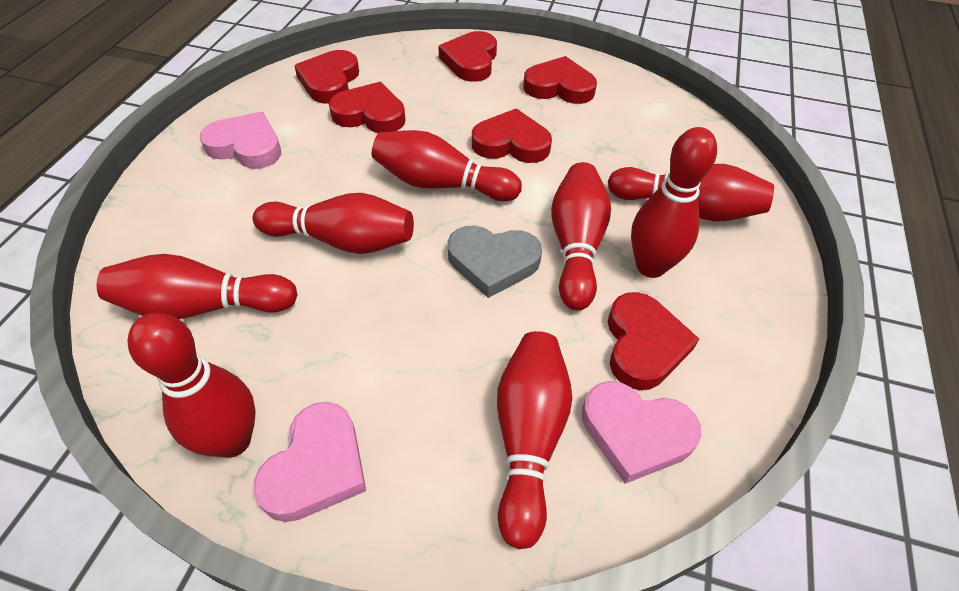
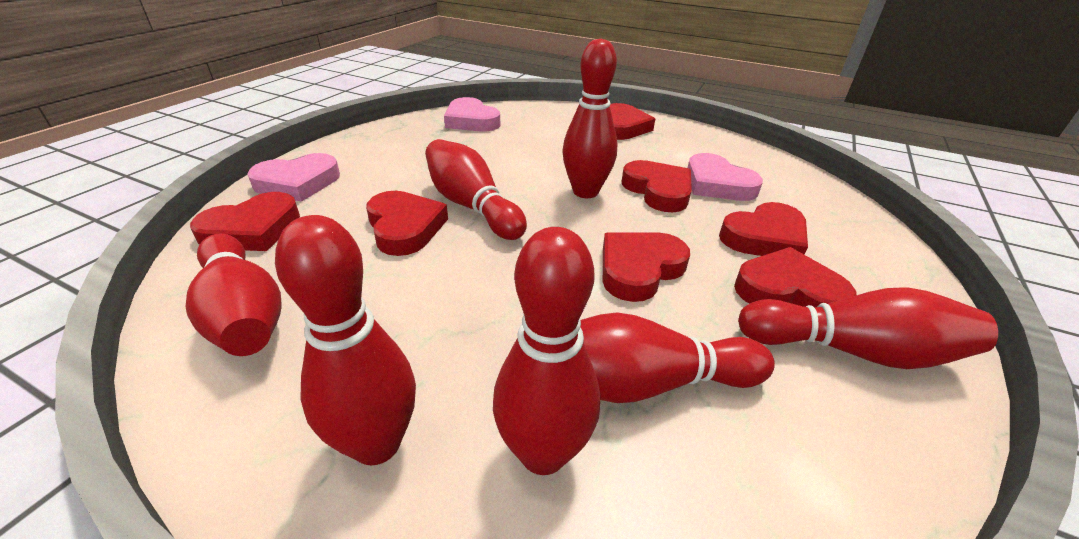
grey heart: 1 -> 0
red bowling pin: 8 -> 7
red heart: 6 -> 7

